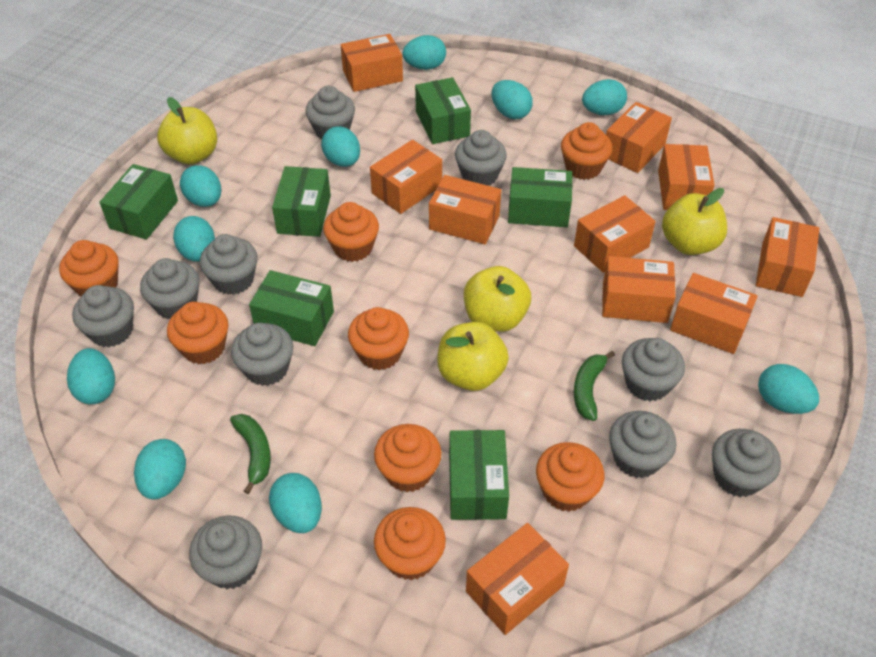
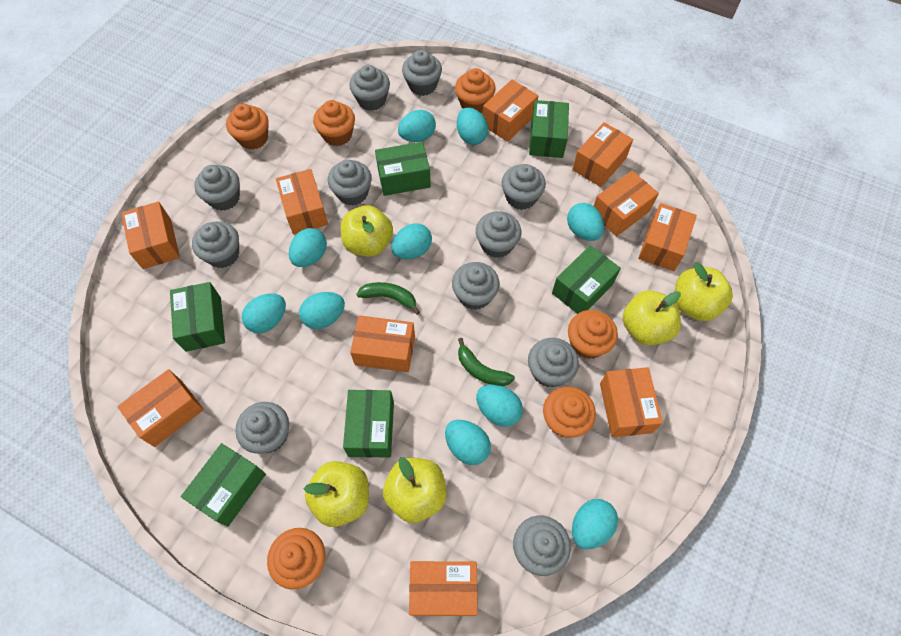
grey cupcake: 10 -> 11
orange cupcake: 8 -> 6
yellow apple: 4 -> 5

